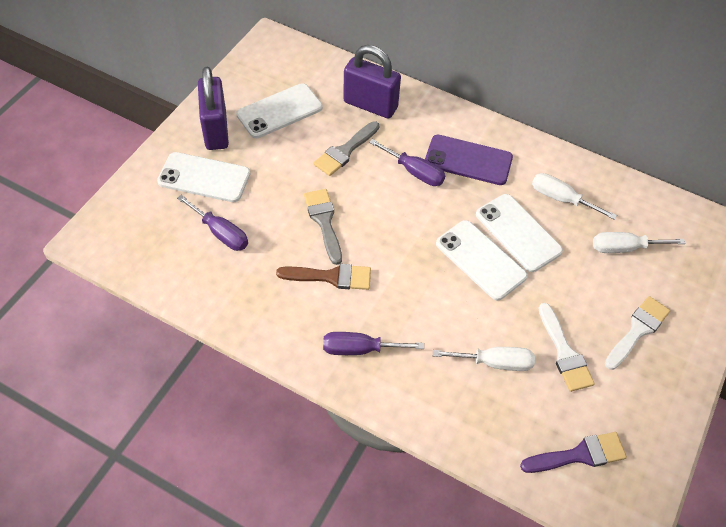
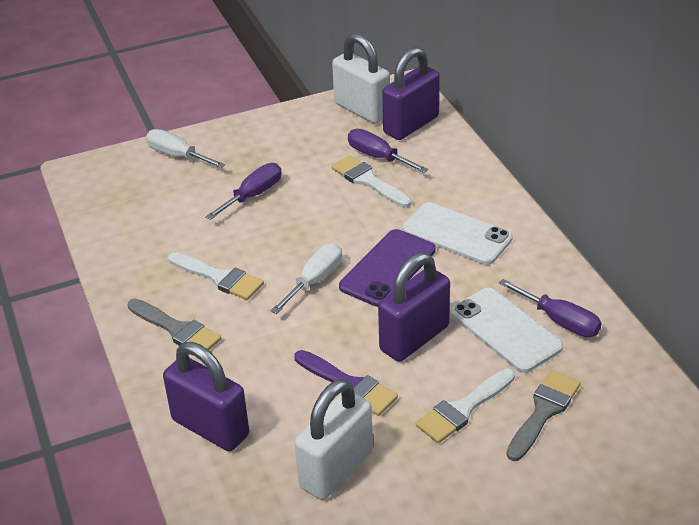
brown brush: 1 -> 0
purple padlock: 2 -> 3
white brush: 2 -> 3
white padlock: 0 -> 2
white phone: 4 -> 2
white screwdriver: 3 -> 2

